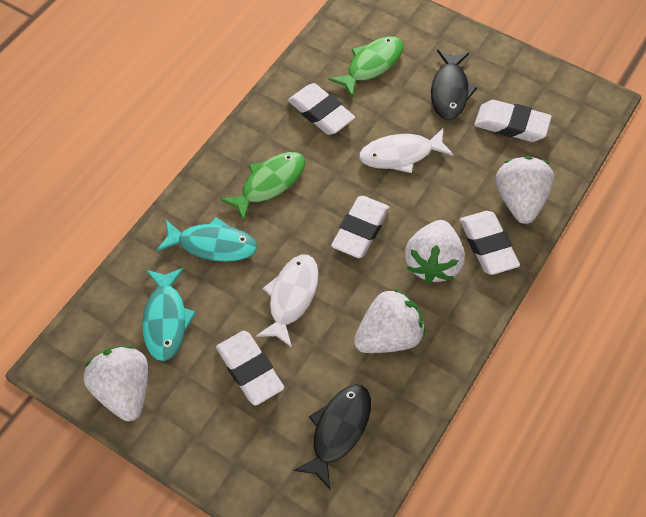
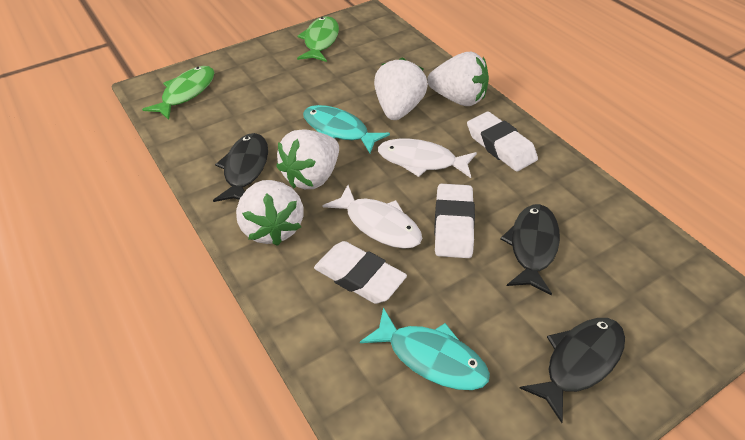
black fish: 2 -> 3
white eraser: 5 -> 3

